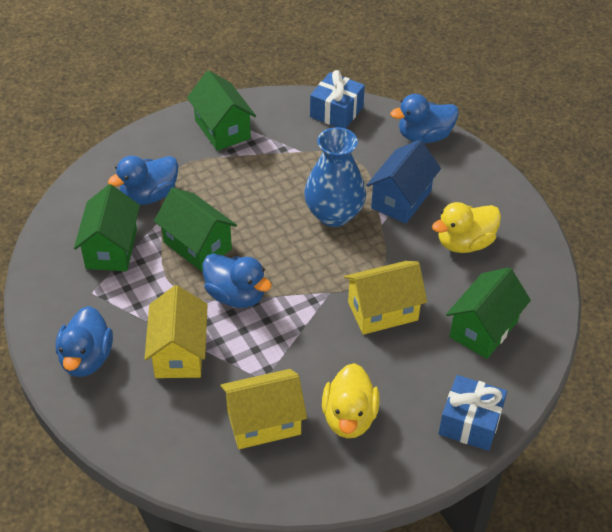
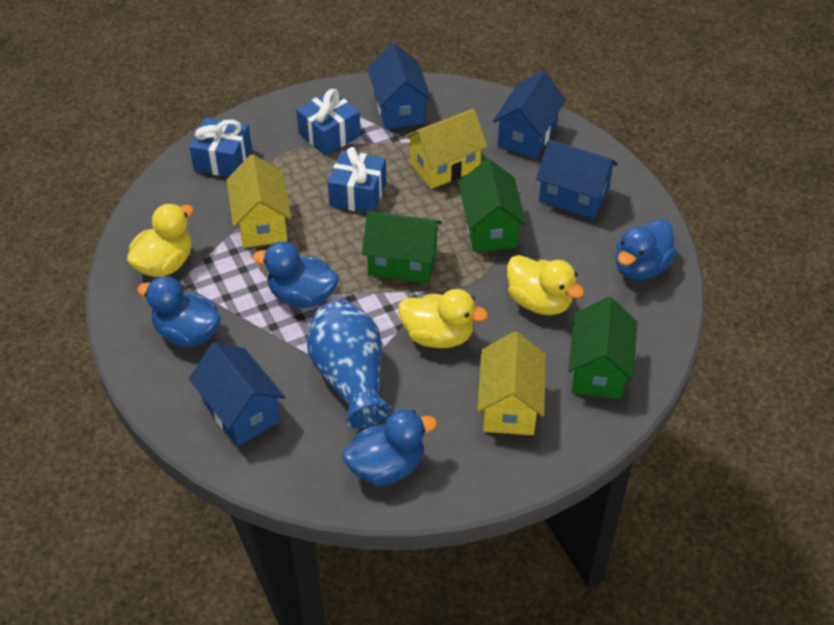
blue gift: 2 -> 3
blue house: 1 -> 4
green house: 4 -> 3
yellow duck: 2 -> 3

